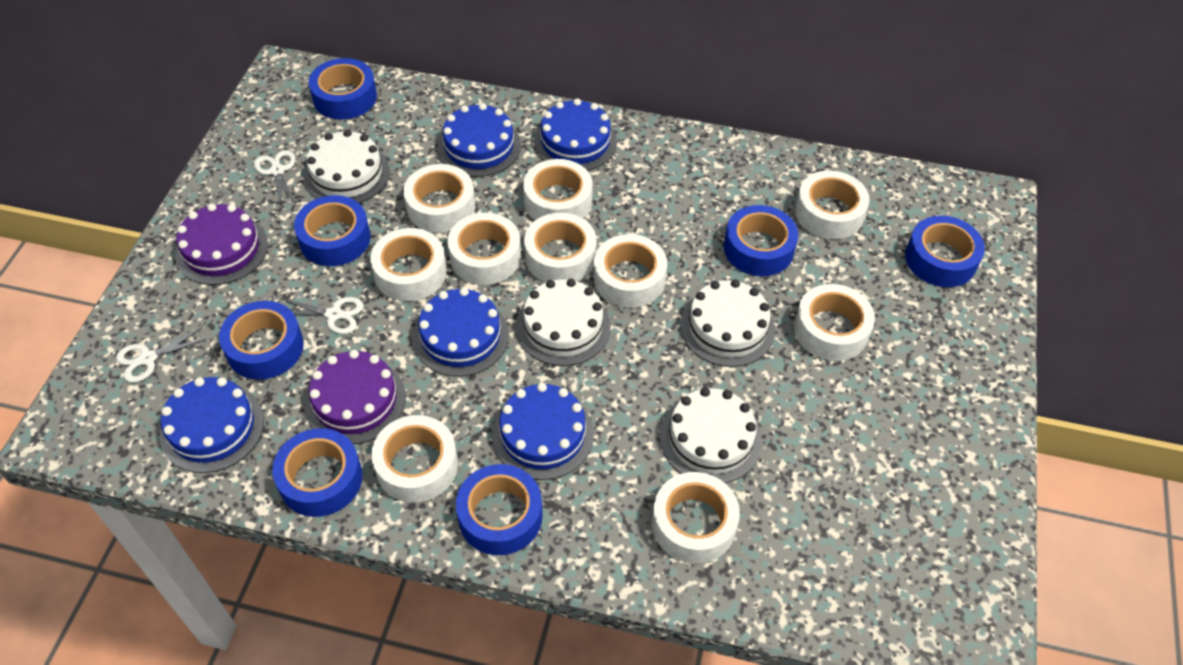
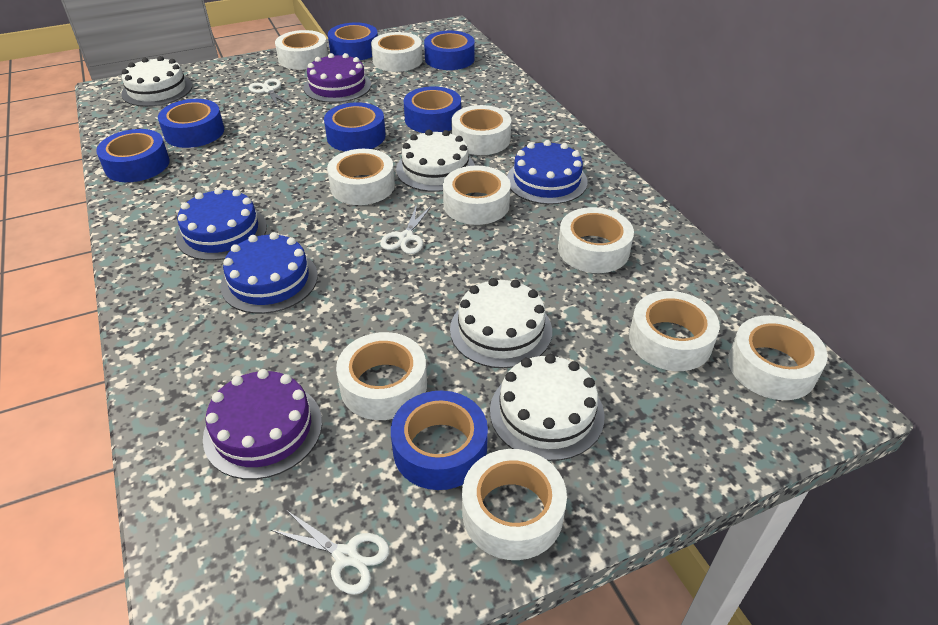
blue cake: 5 -> 3

